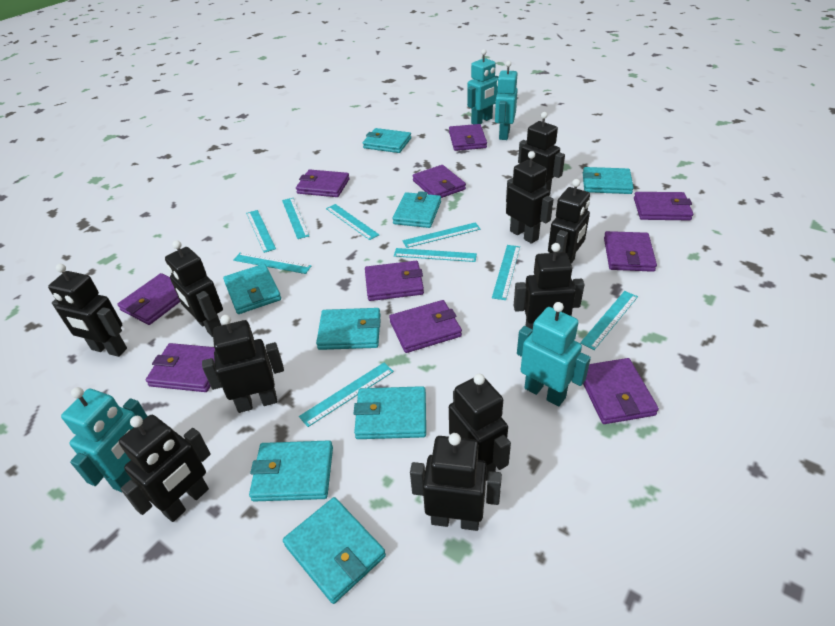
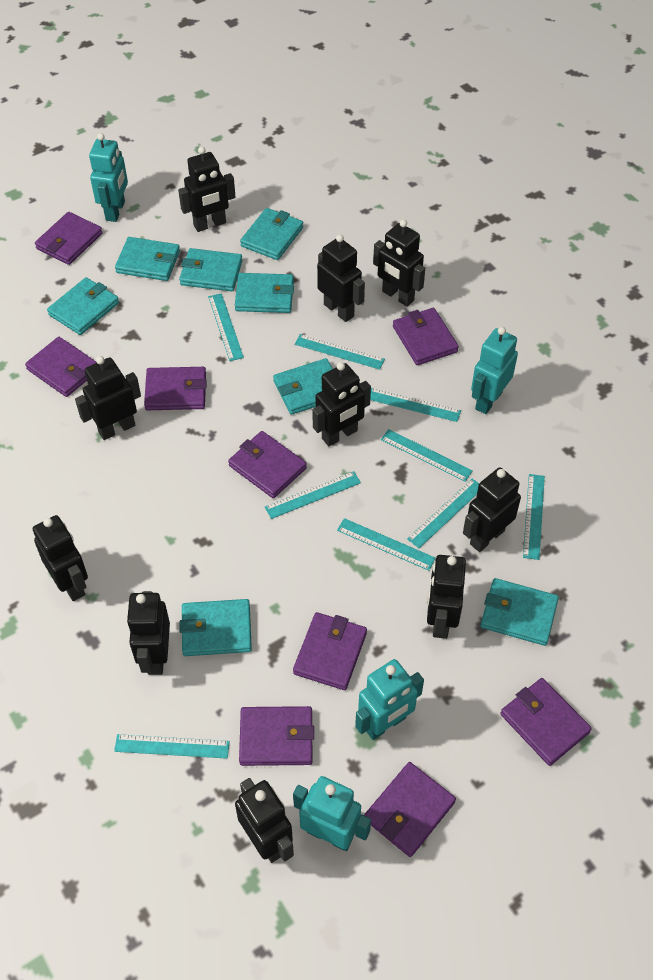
purple wallet: 10 -> 9

